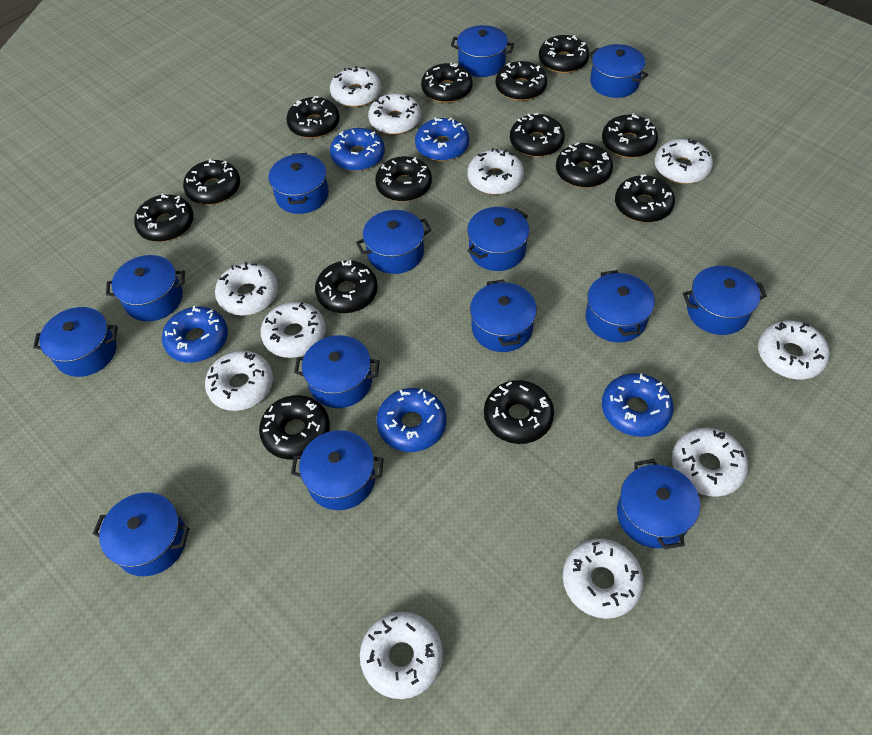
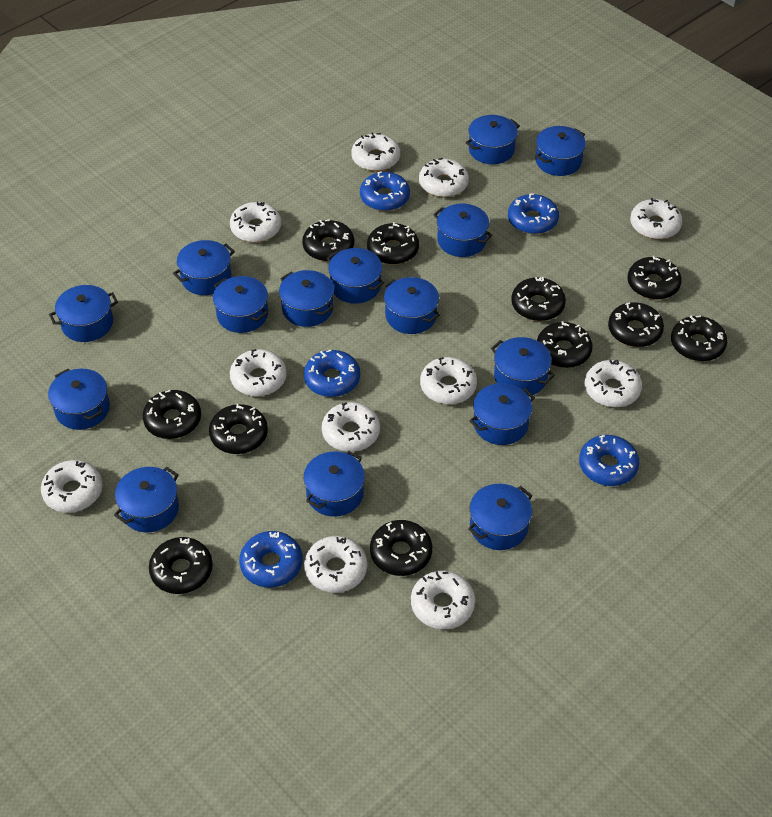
black donut: 14 -> 11
blue pot: 14 -> 15

